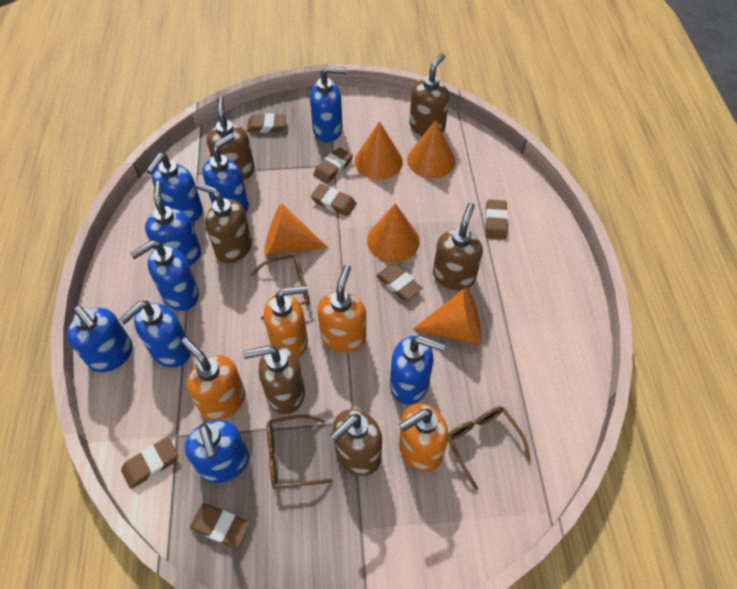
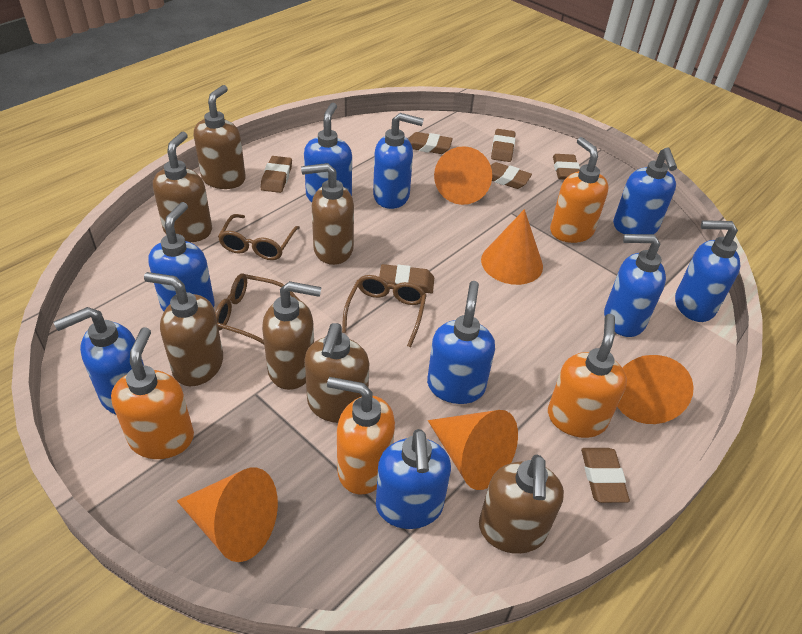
brown soap dispenser: 6 -> 7

